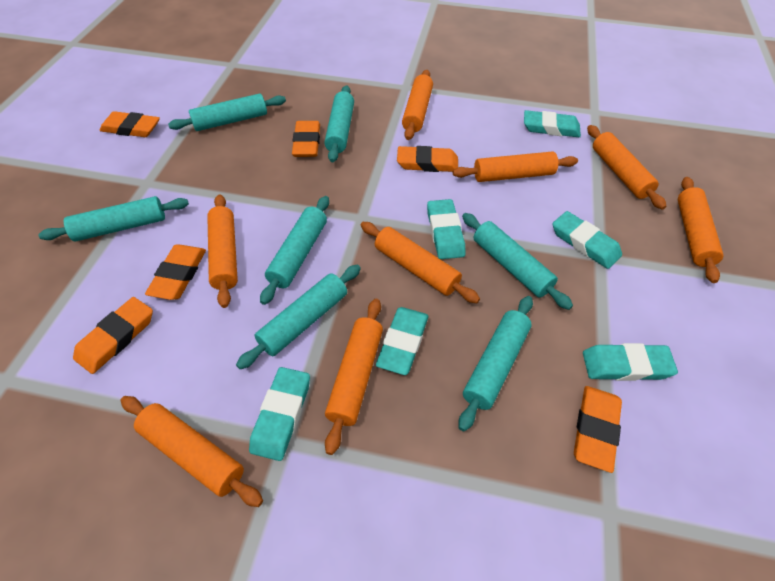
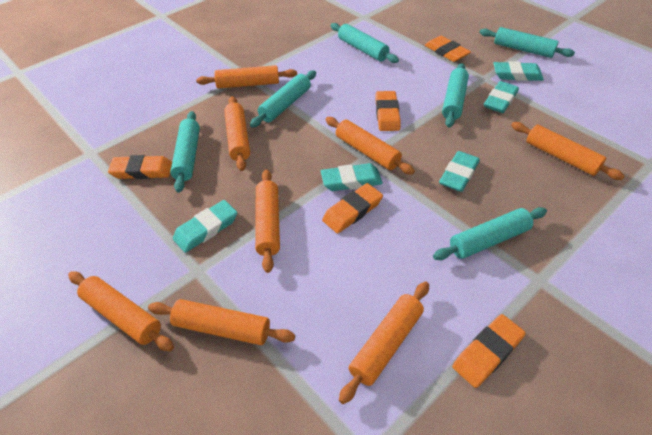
orange eraser: 6 -> 5
turquoise eraser: 6 -> 5
turquoise rolling pin: 7 -> 6

